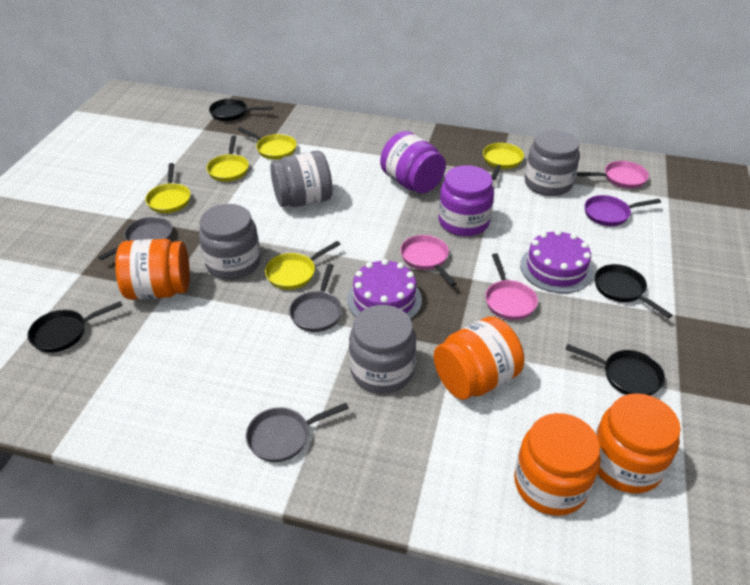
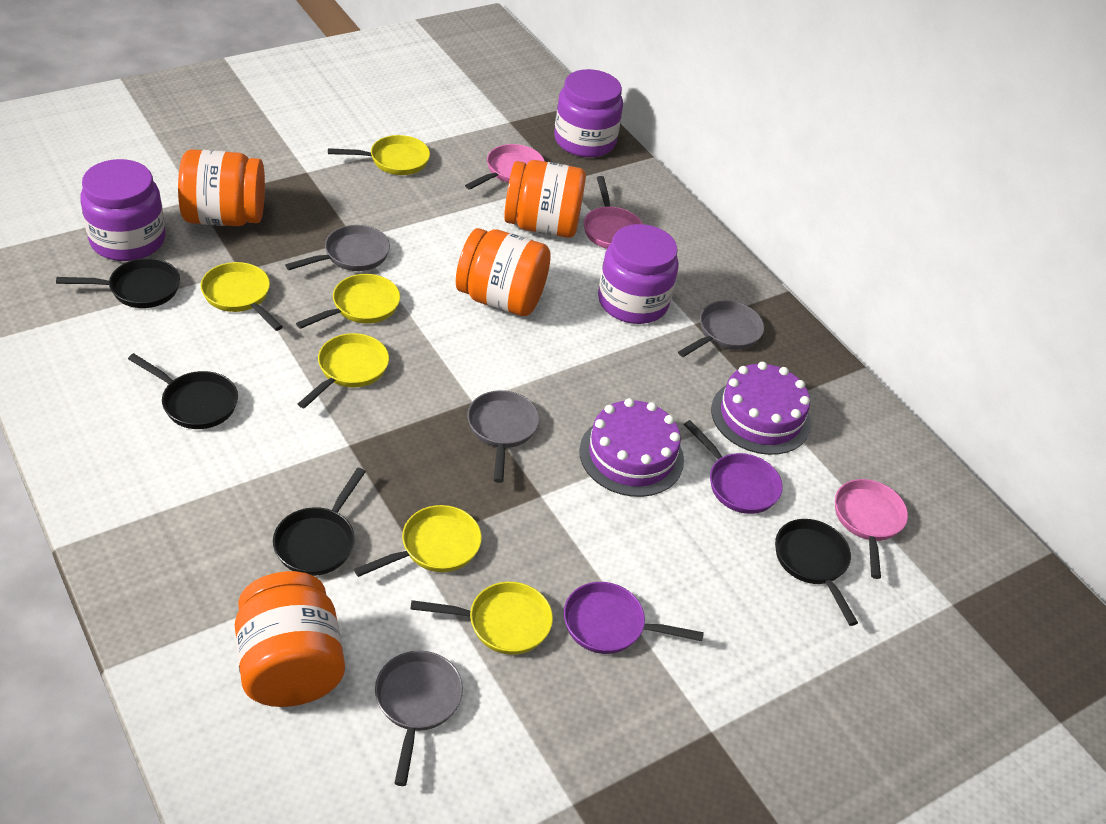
grey jar: 4 -> 0
grey pan: 3 -> 4
purple jar: 2 -> 3
purple pan: 1 -> 2
yellow pan: 5 -> 6

